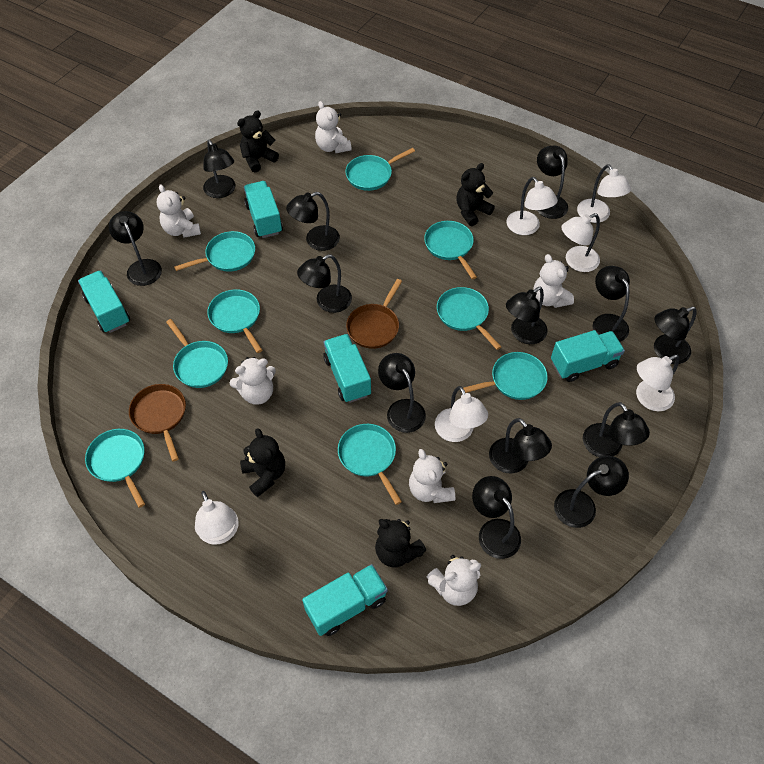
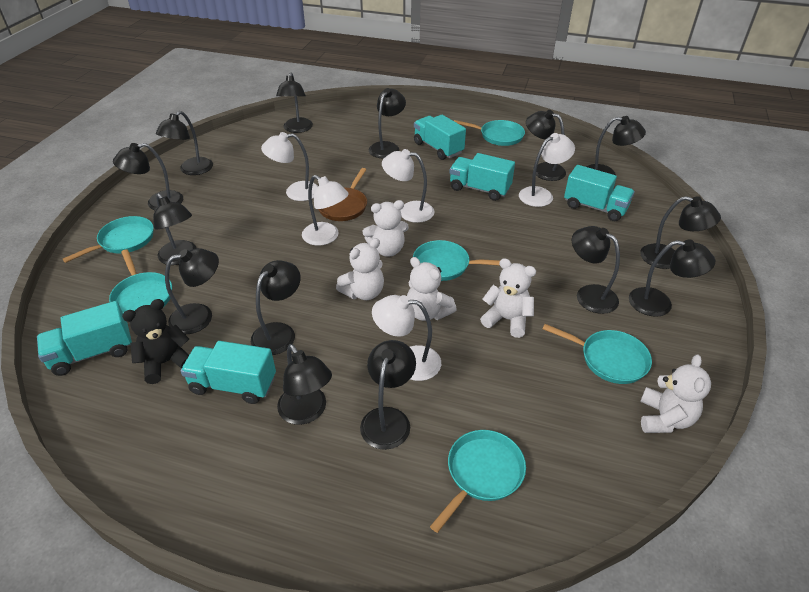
black lamp: 13 -> 14
black teddy bear: 4 -> 1
brown pan: 2 -> 1
turquoise pan: 9 -> 6
white lamp: 6 -> 5
white teddy bear: 6 -> 5

